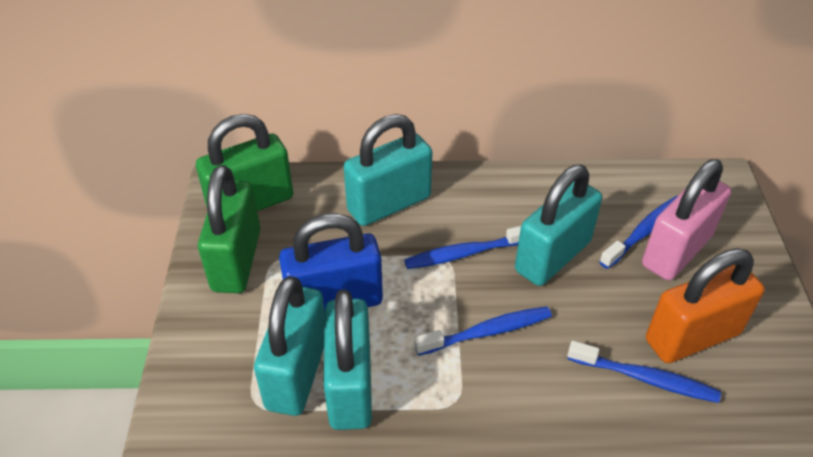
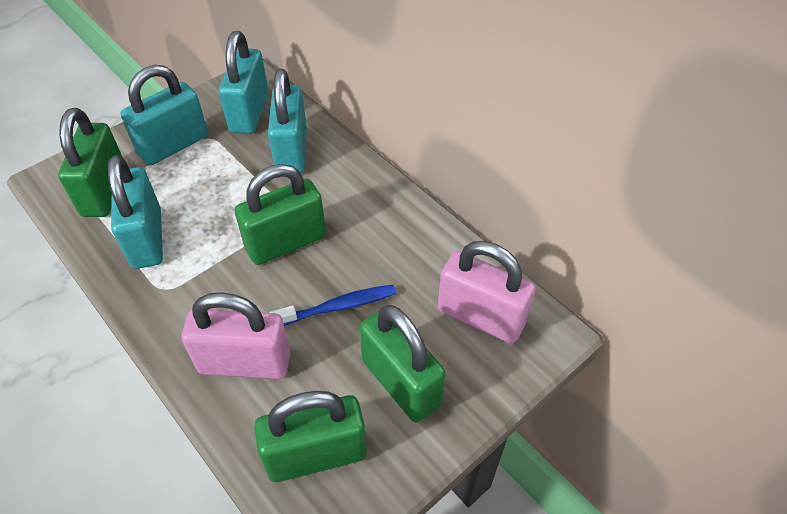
blue padlock: 1 -> 0
blue toothbrush: 4 -> 1
green padlock: 2 -> 4
orange padlock: 1 -> 0
pink padlock: 1 -> 2

